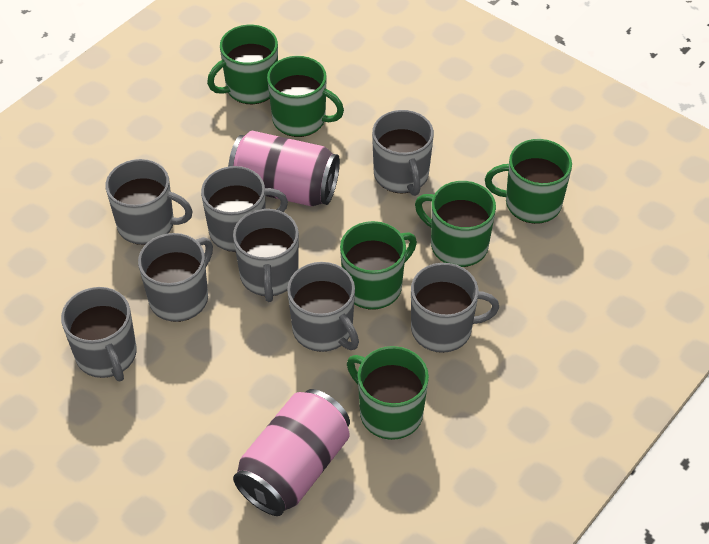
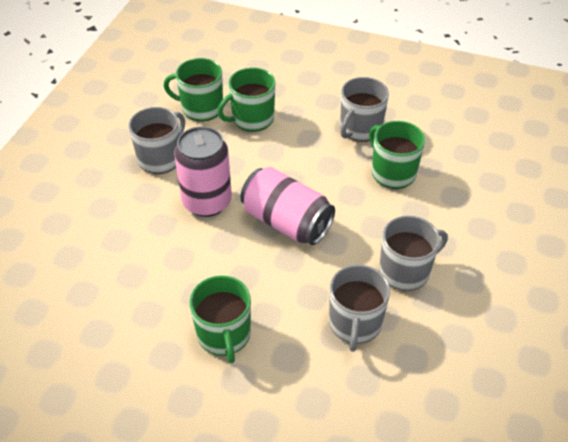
green mug: 6 -> 4
grey mug: 8 -> 4

